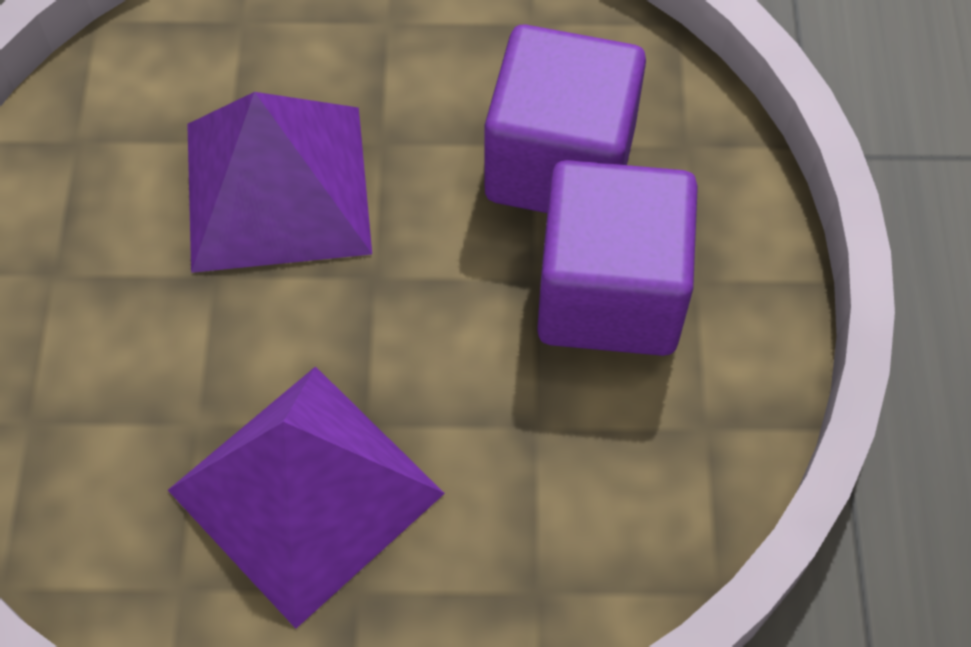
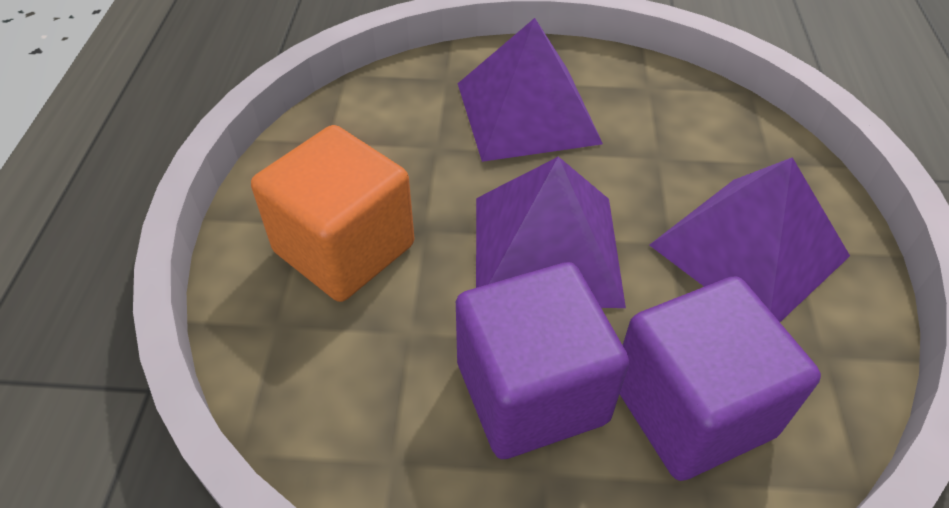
orange cube: 0 -> 1
purple pyramid: 2 -> 3

